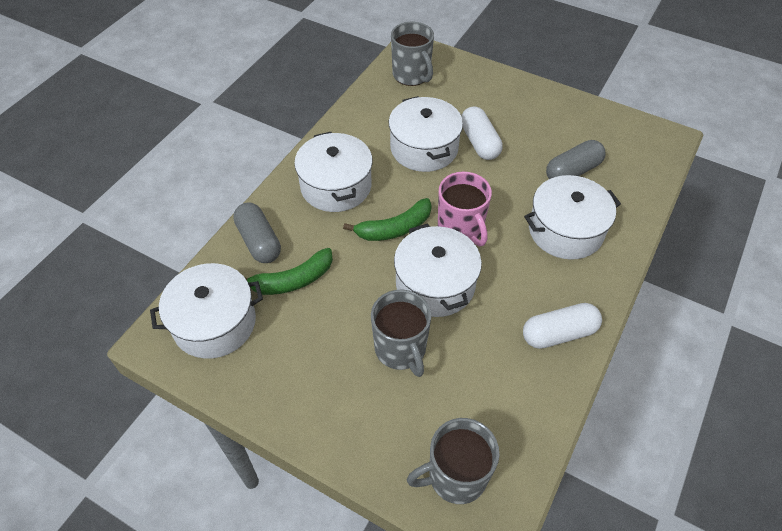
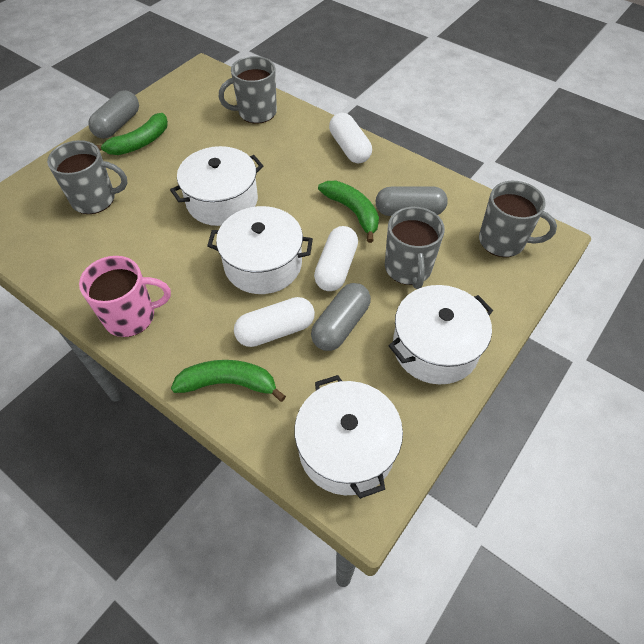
green banana: 2 -> 3
grey capsule: 2 -> 3
grey mug: 3 -> 4
white capsule: 2 -> 3
white pot: 5 -> 4

